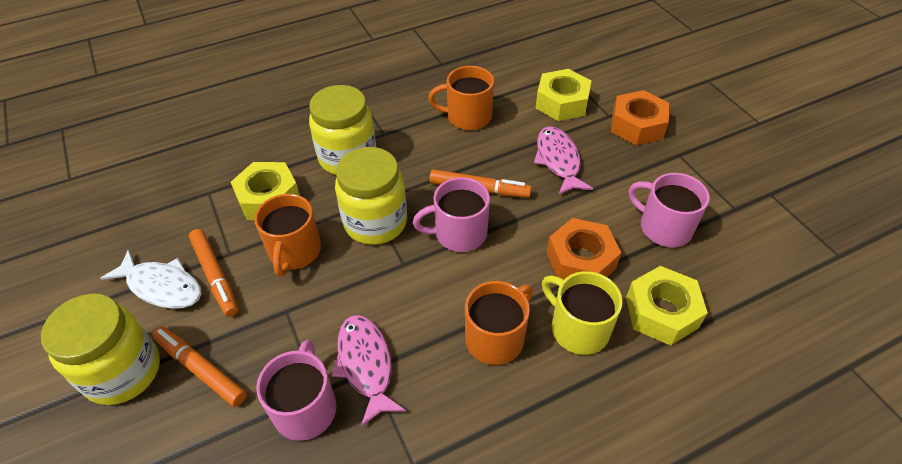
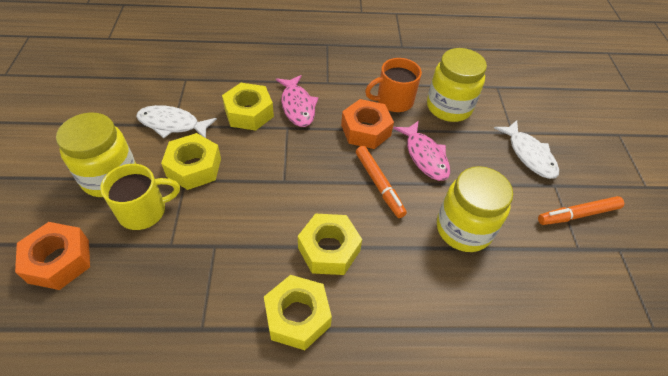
orange marker: 3 -> 2
orange mug: 3 -> 1
pink mug: 3 -> 0
white fish: 1 -> 2
yellow nut: 3 -> 4

